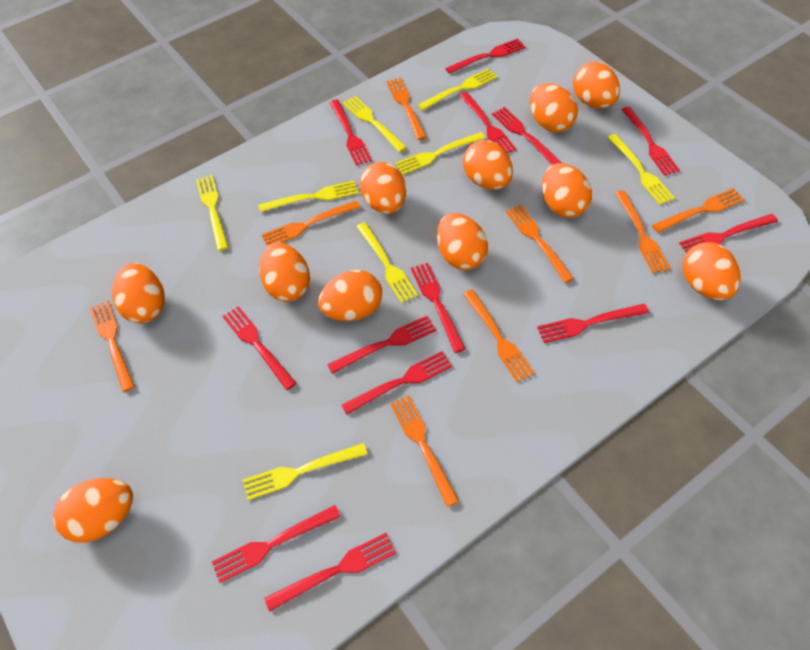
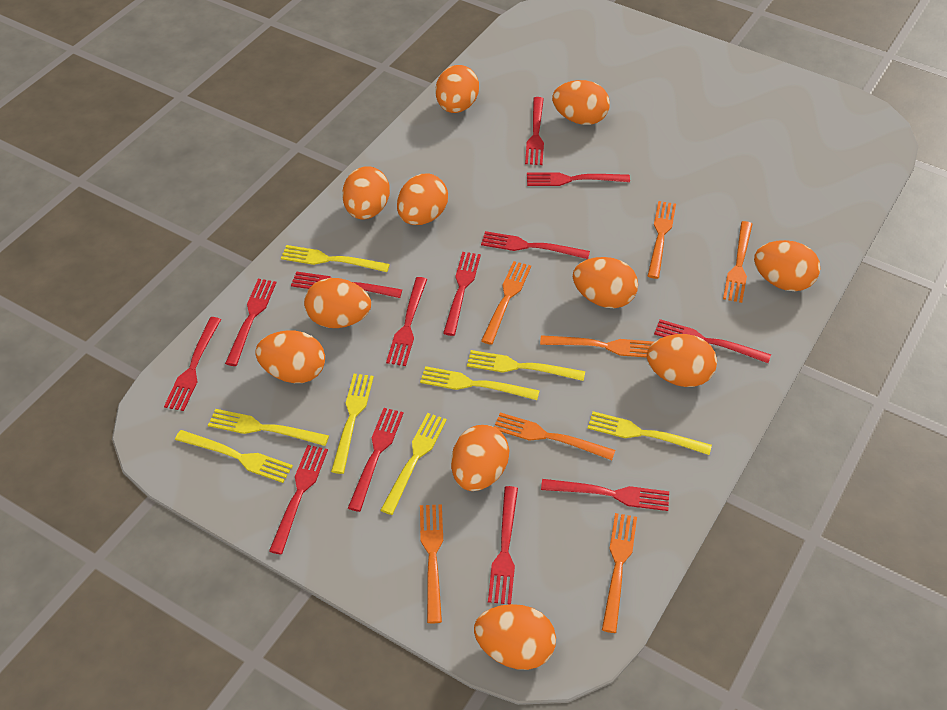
orange fork: 8 -> 7

